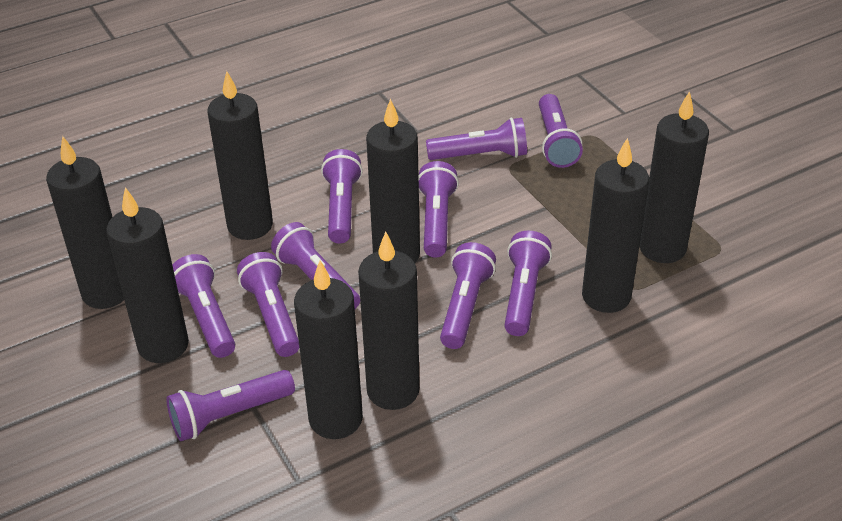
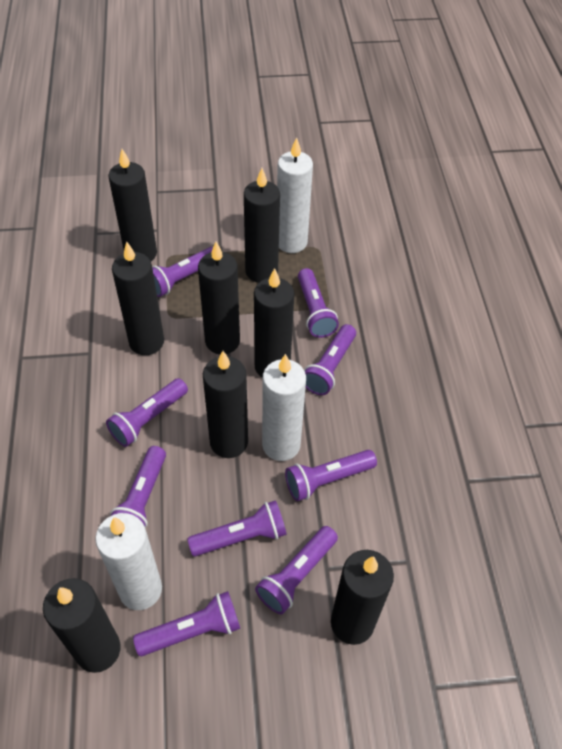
purple flashlight: 10 -> 9
white candle: 0 -> 3

